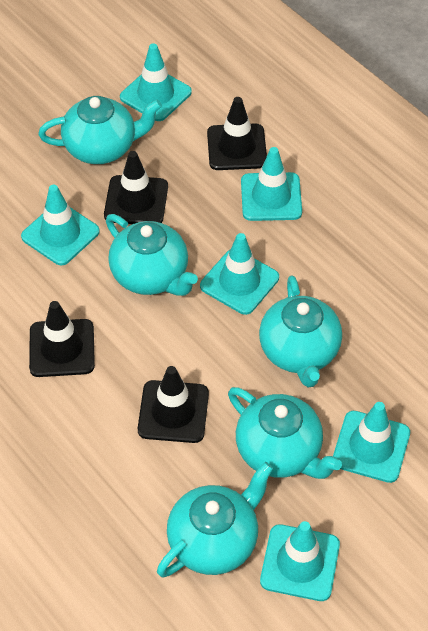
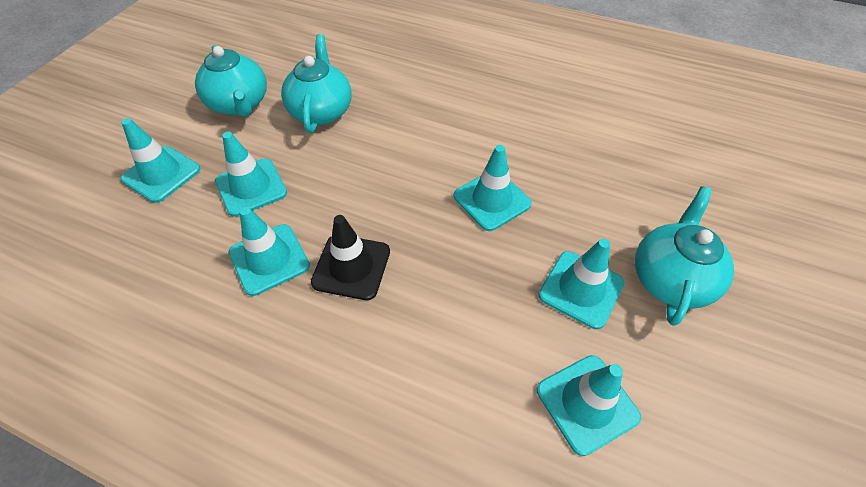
black traffic cone: 4 -> 1
turquoise teapot: 5 -> 3

